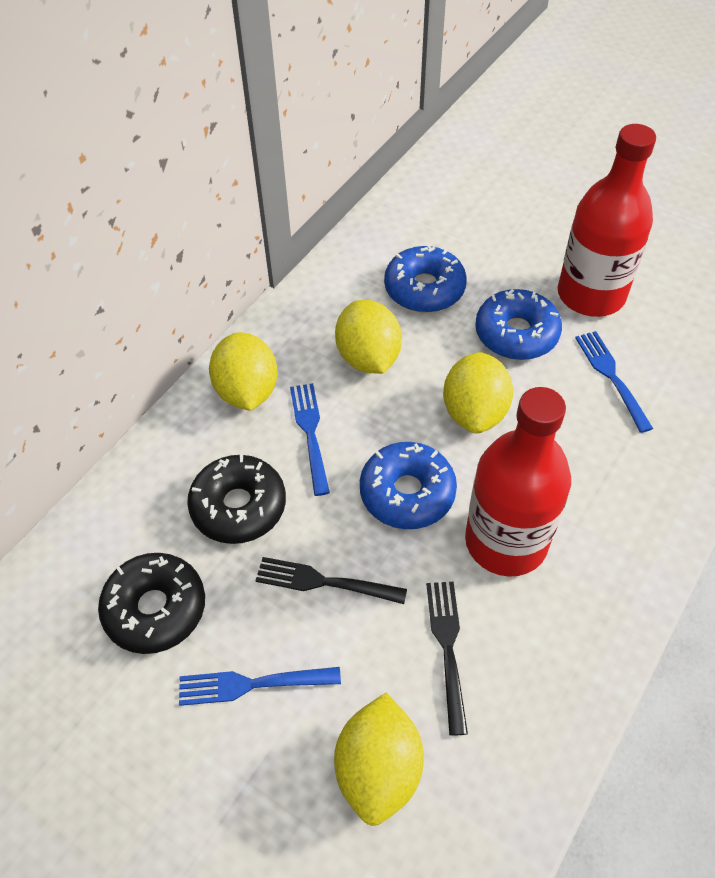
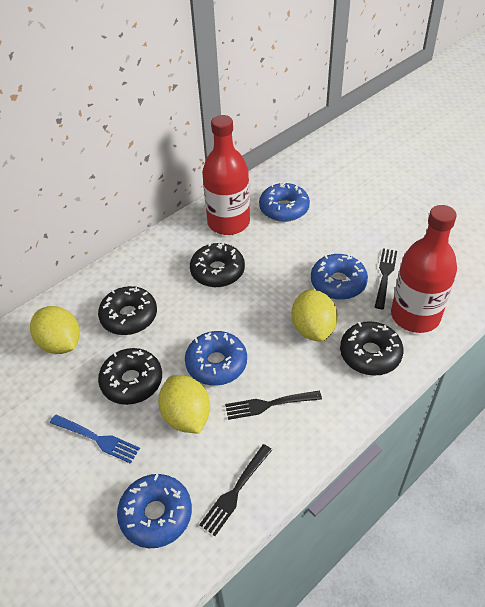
black donut: 2 -> 4
black fork: 2 -> 3
blue donut: 3 -> 4
blue fork: 3 -> 1
yellow lemon: 4 -> 3

